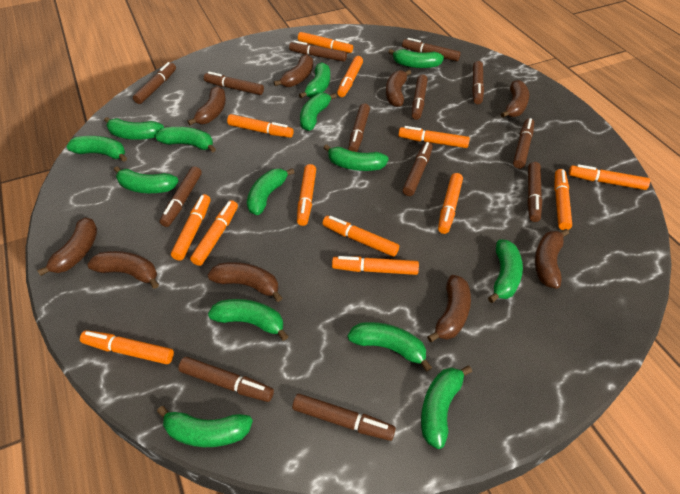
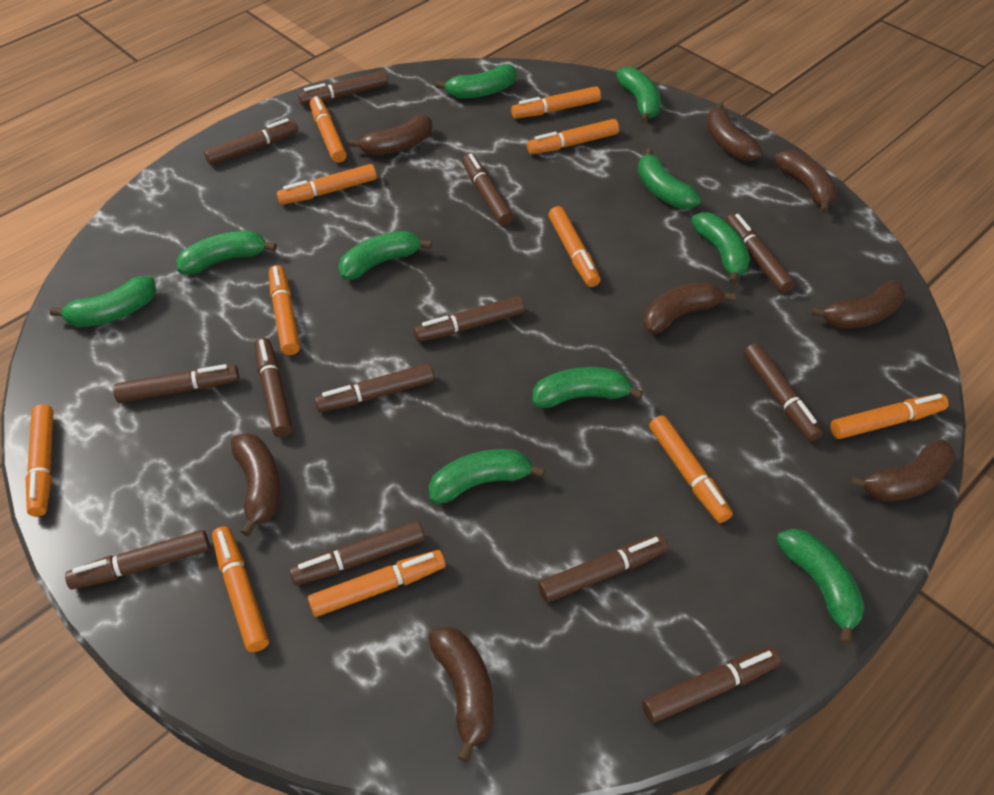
brown banana: 9 -> 8
green banana: 14 -> 10
orange marker: 13 -> 11

